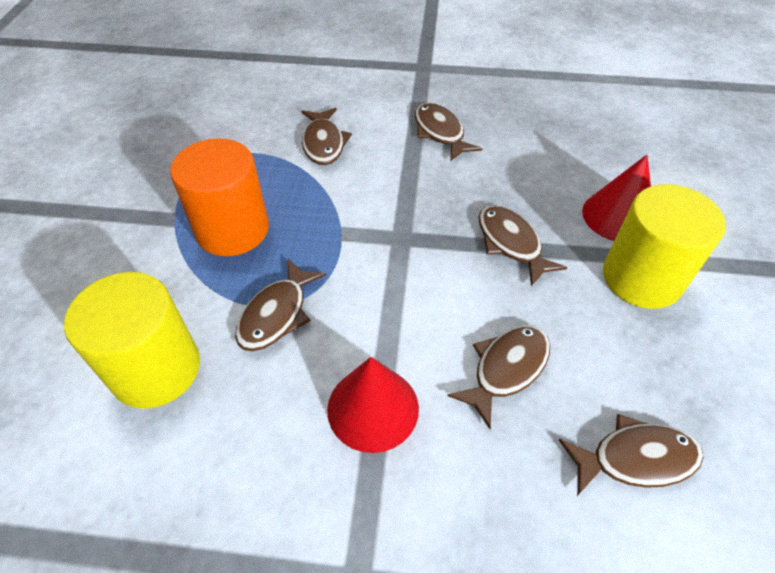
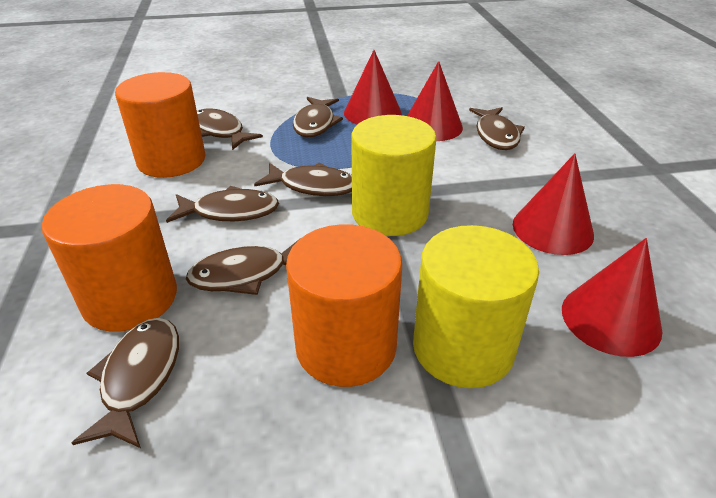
brown fish: 6 -> 7
orange cylinder: 1 -> 3
red cone: 2 -> 4

